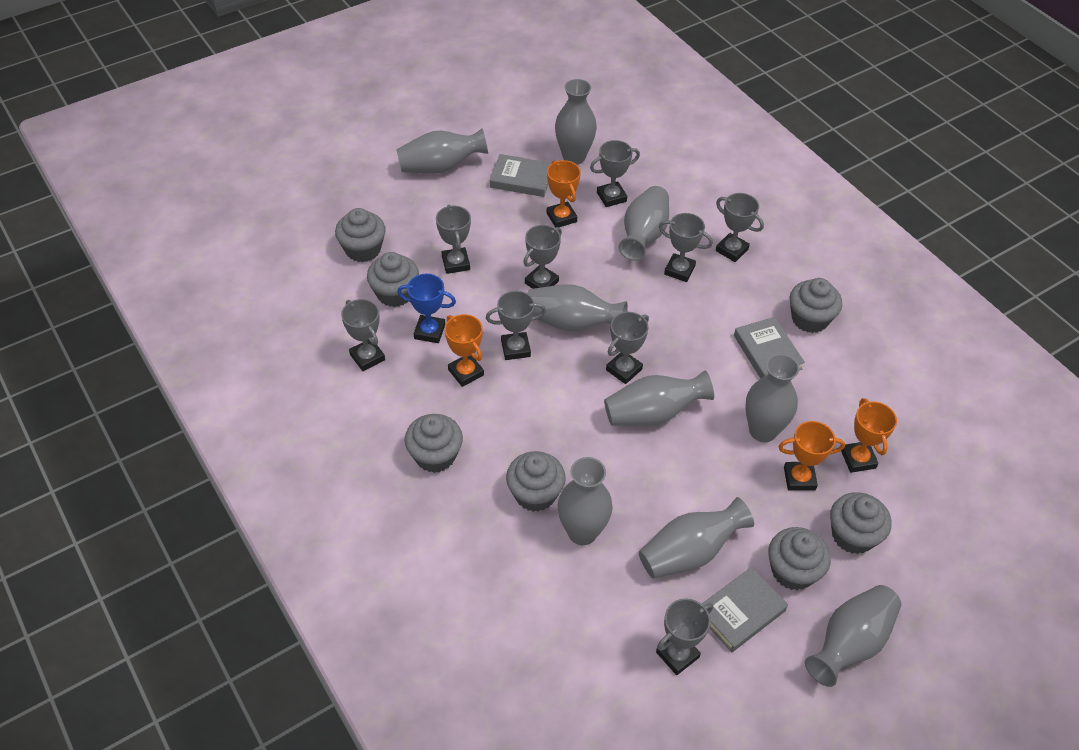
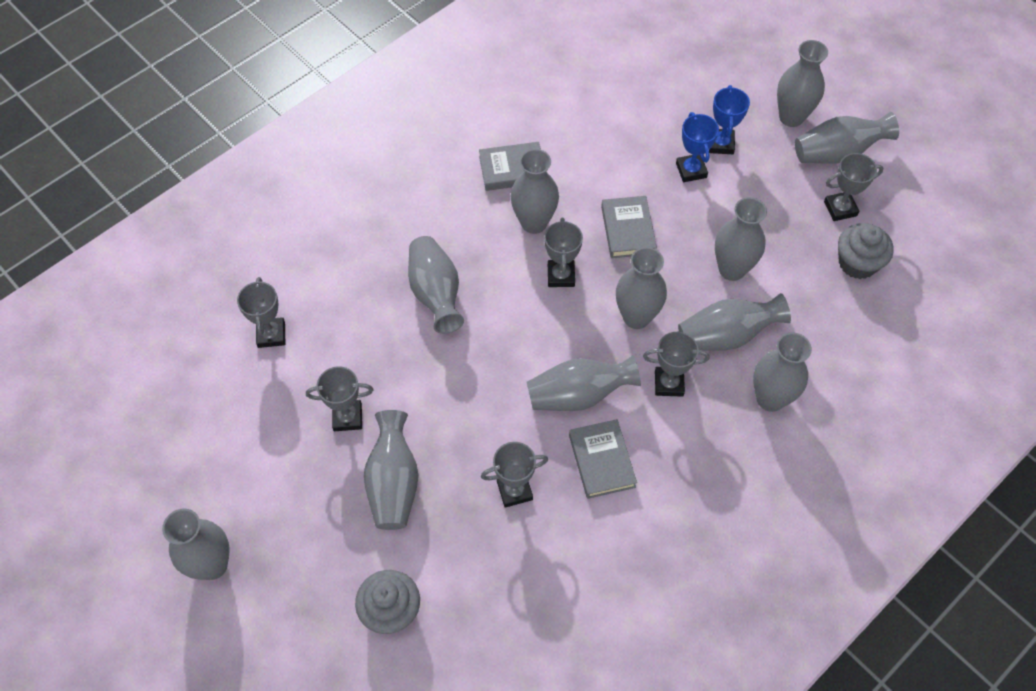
blue trophy: 1 -> 2
grey cupcake: 7 -> 2
grey trophy: 9 -> 6
grey vase: 9 -> 11
orange trophy: 4 -> 0

